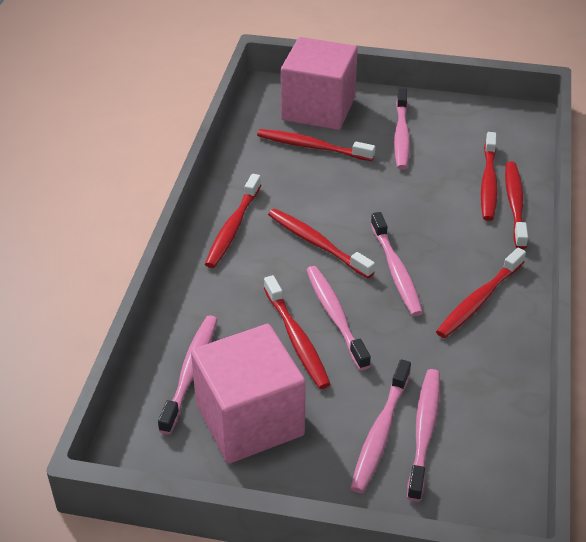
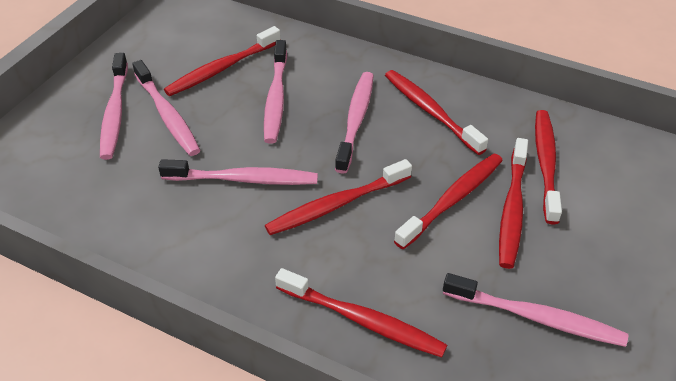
pink cube: 2 -> 0

